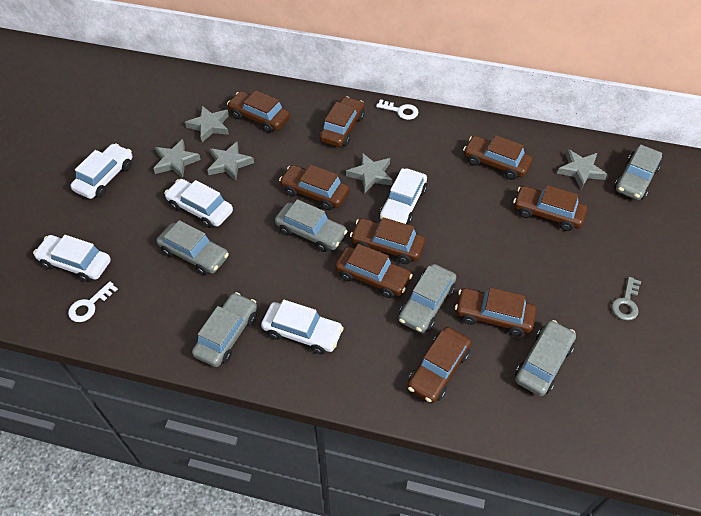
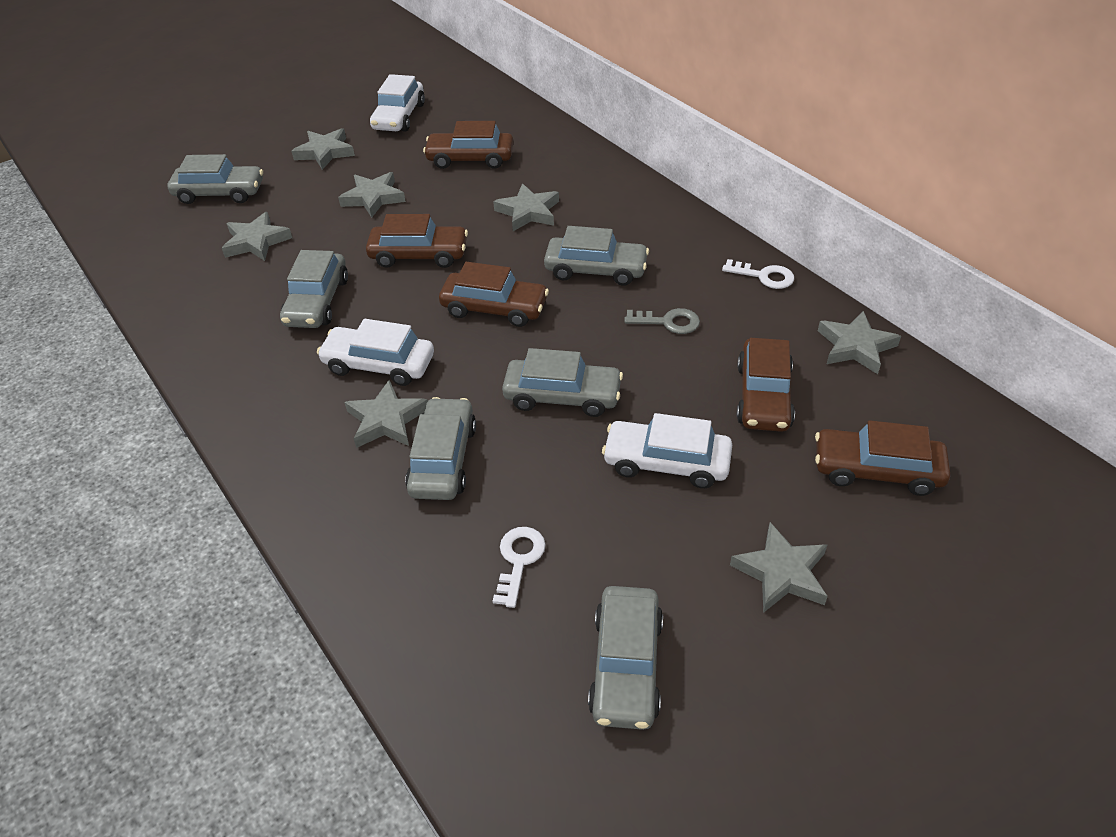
brown car: 9 -> 5
grey star: 5 -> 7
white car: 5 -> 3

